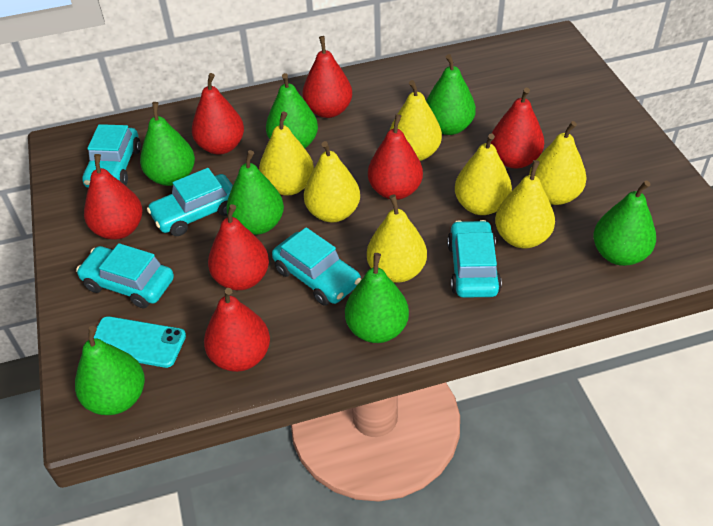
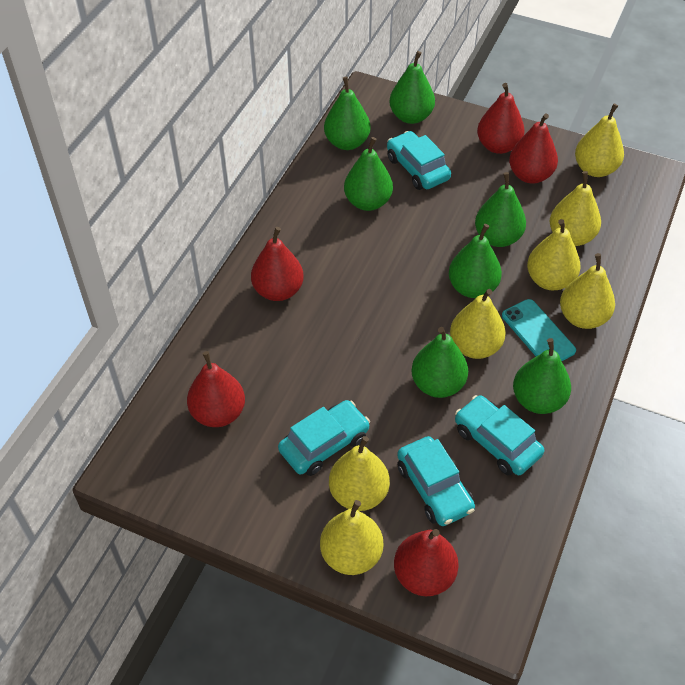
red pear: 7 -> 5
turquoise car: 5 -> 4

